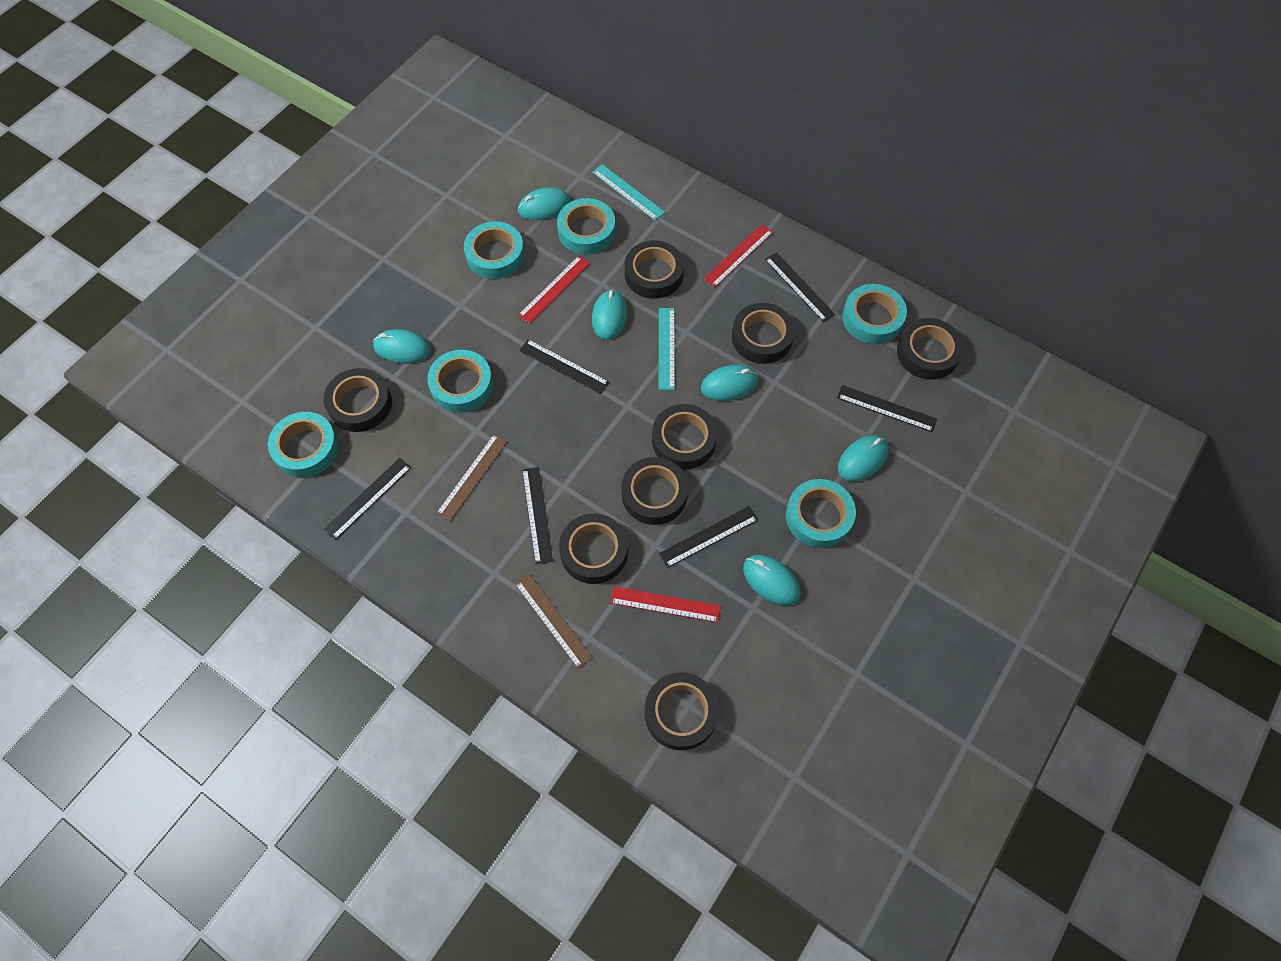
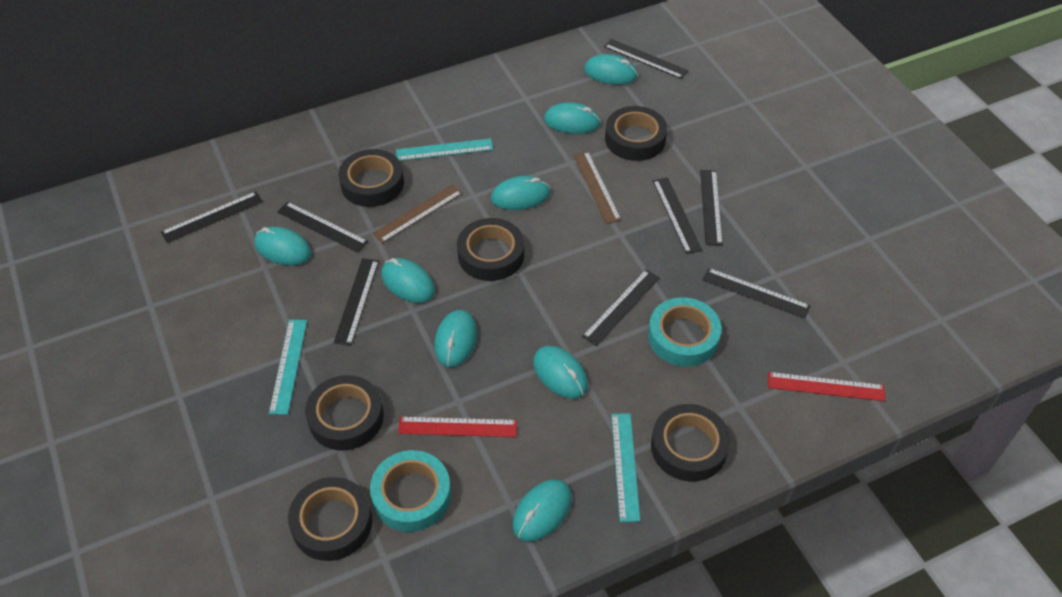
black ruler: 6 -> 8
black tape: 8 -> 6
red ruler: 3 -> 2
turquoise mouse: 6 -> 8
turquoise ruler: 2 -> 3
turquoise tape: 6 -> 2

